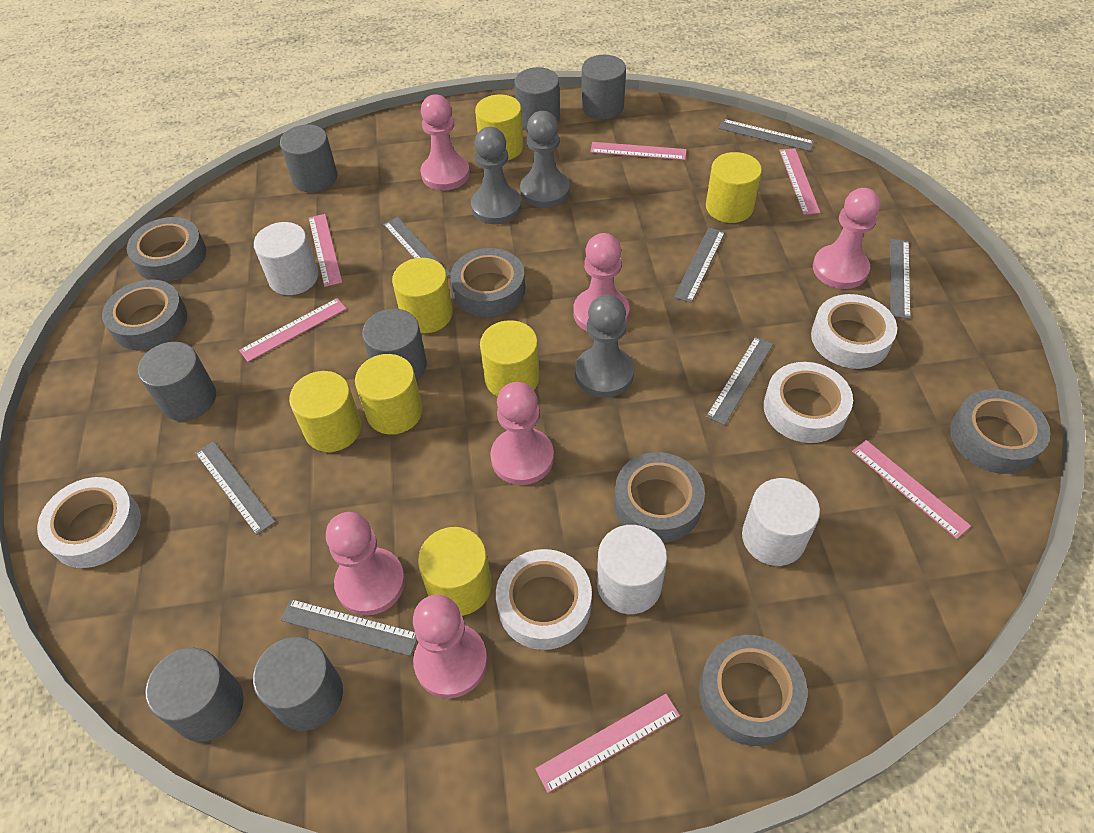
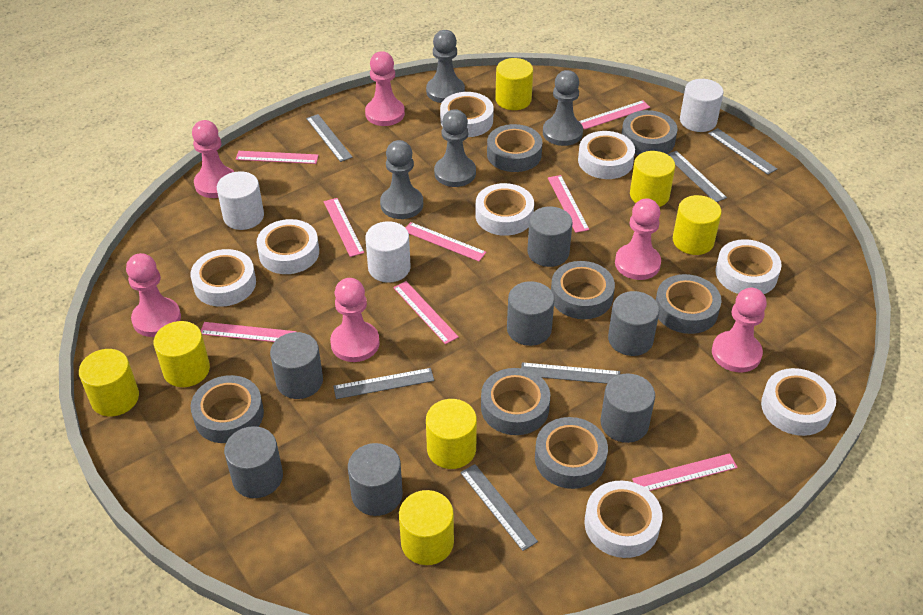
grey pawn: 3 -> 4
grey ruler: 7 -> 6
grey tape: 6 -> 7
pink ruler: 6 -> 8
white tape: 4 -> 8

